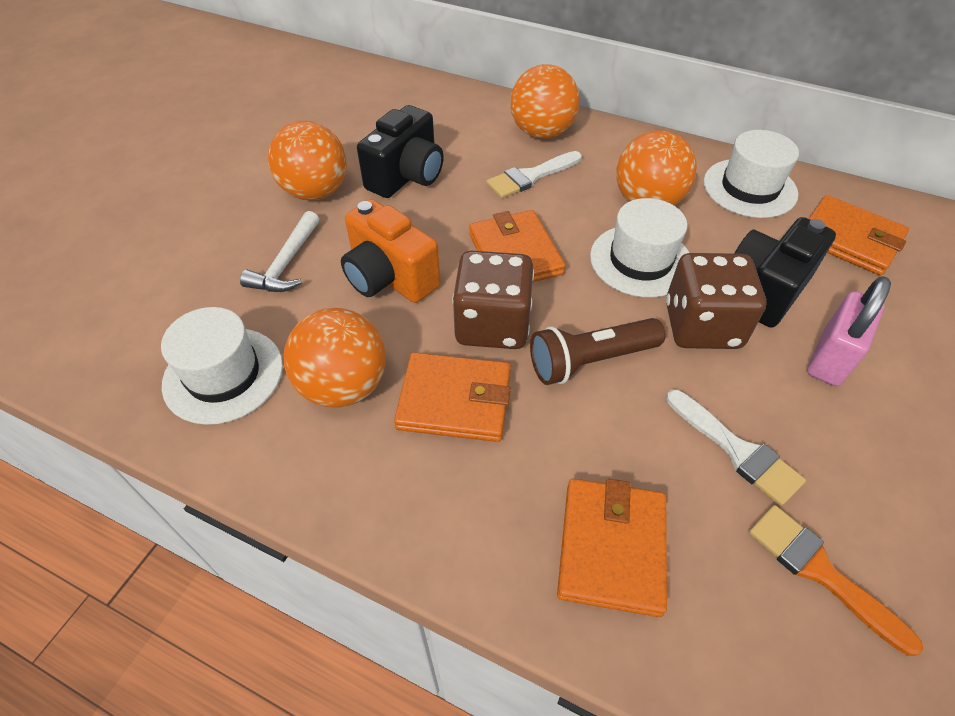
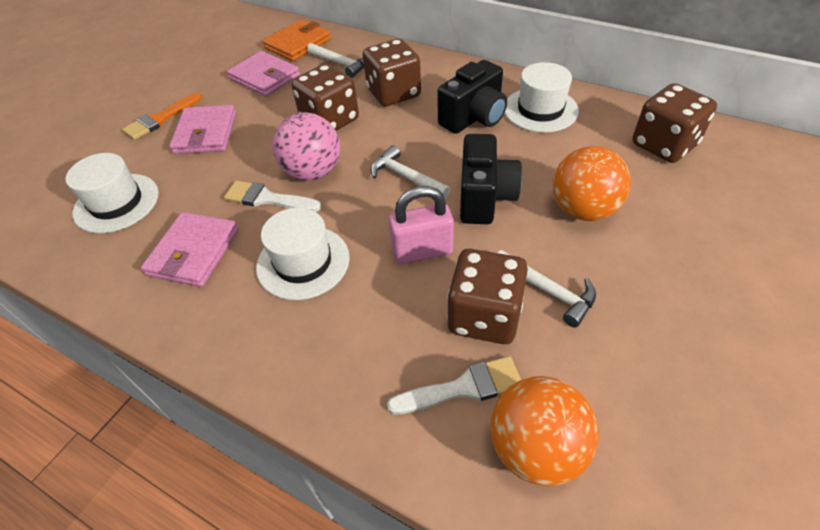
brown dice: 2 -> 4
brown flashlight: 1 -> 0
orange ball: 4 -> 2
orange camera: 1 -> 0
orange wallet: 4 -> 1
pink ball: 0 -> 1
pink wallet: 0 -> 3
white hammer: 1 -> 3

